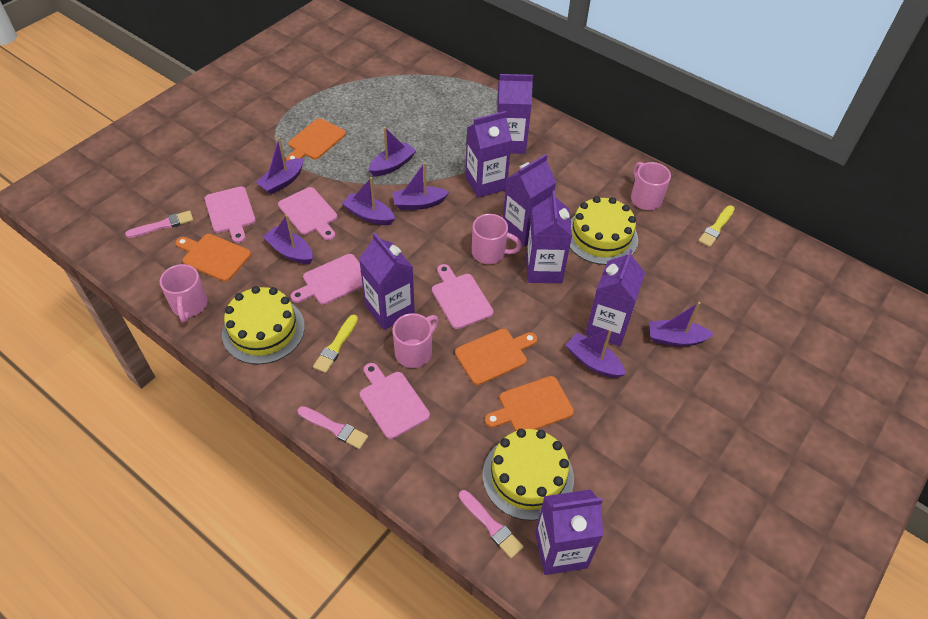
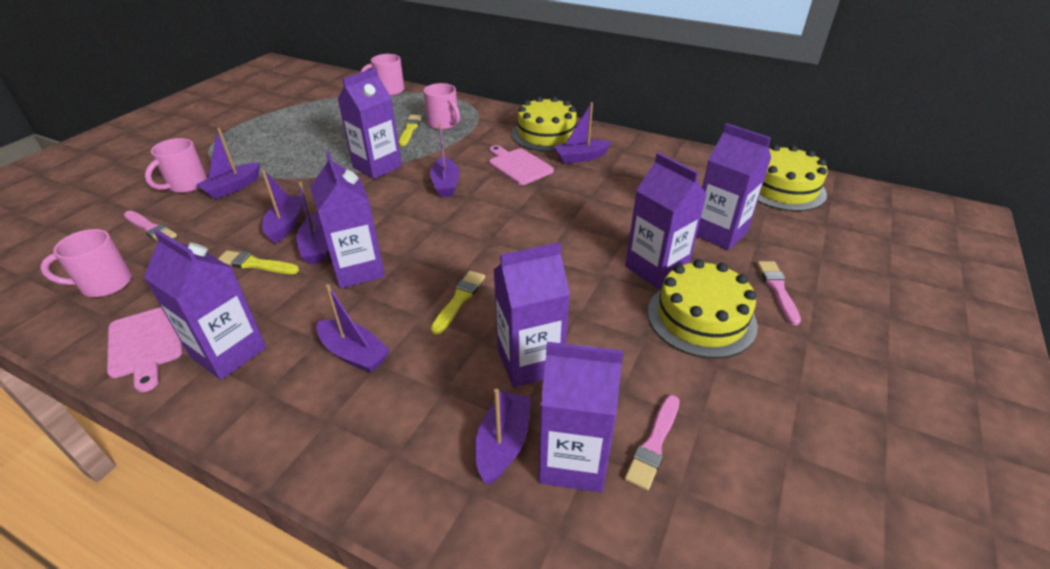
orange cutting board: 4 -> 0
pink cutting board: 5 -> 2
yellow brush: 2 -> 3

